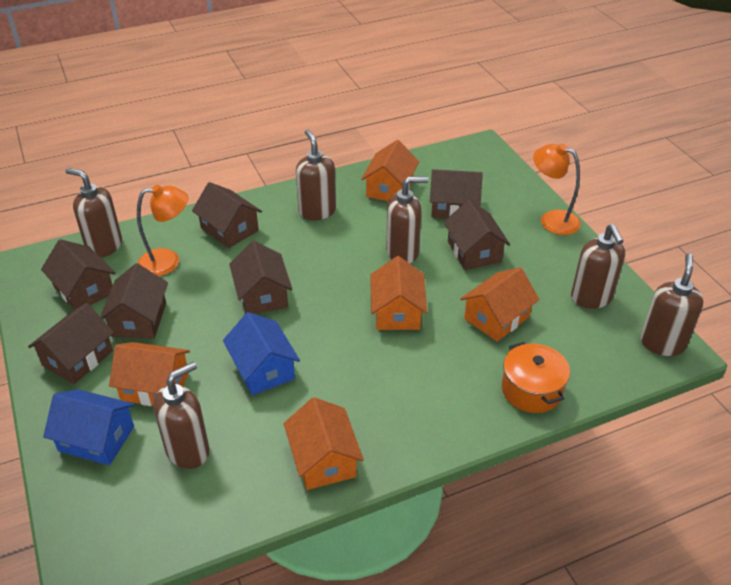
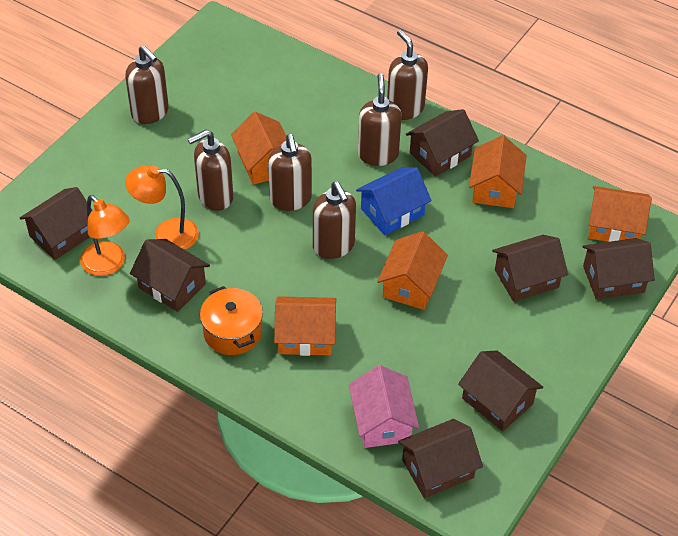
blue house: 2 -> 1
pink house: 0 -> 1

